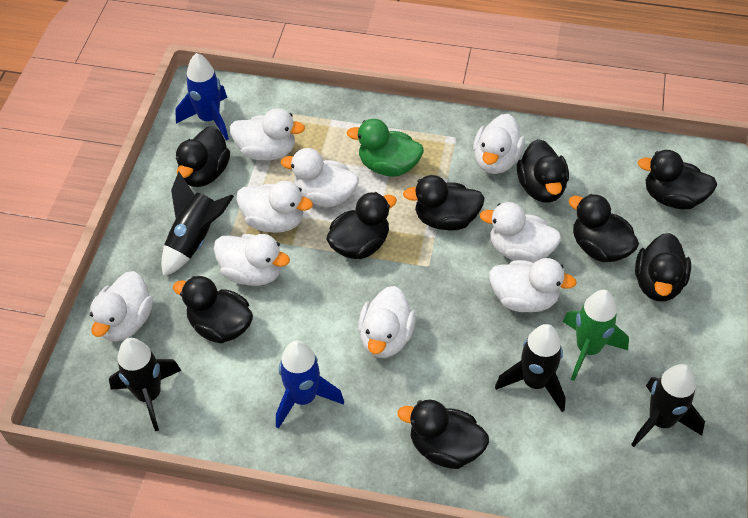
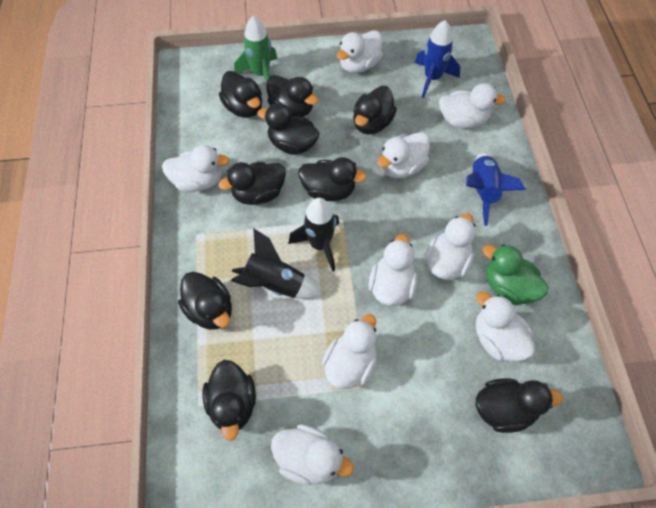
black rocket: 4 -> 2

